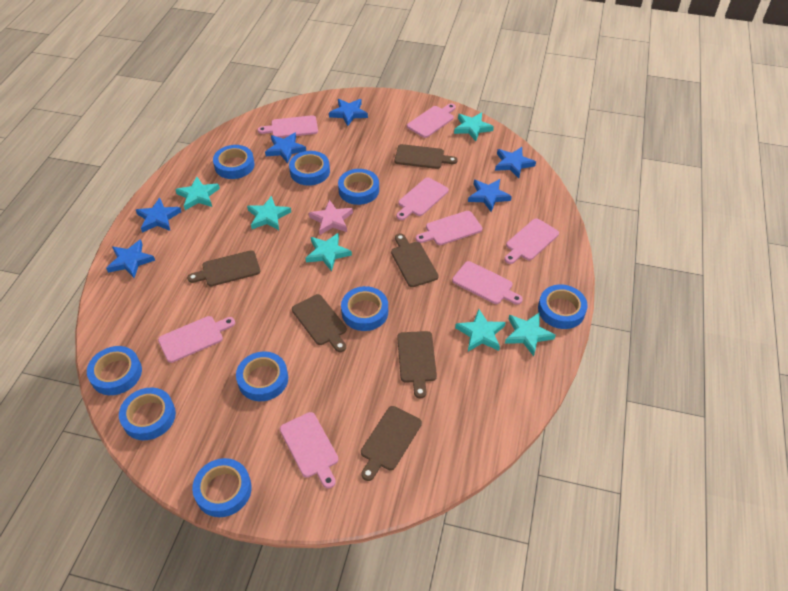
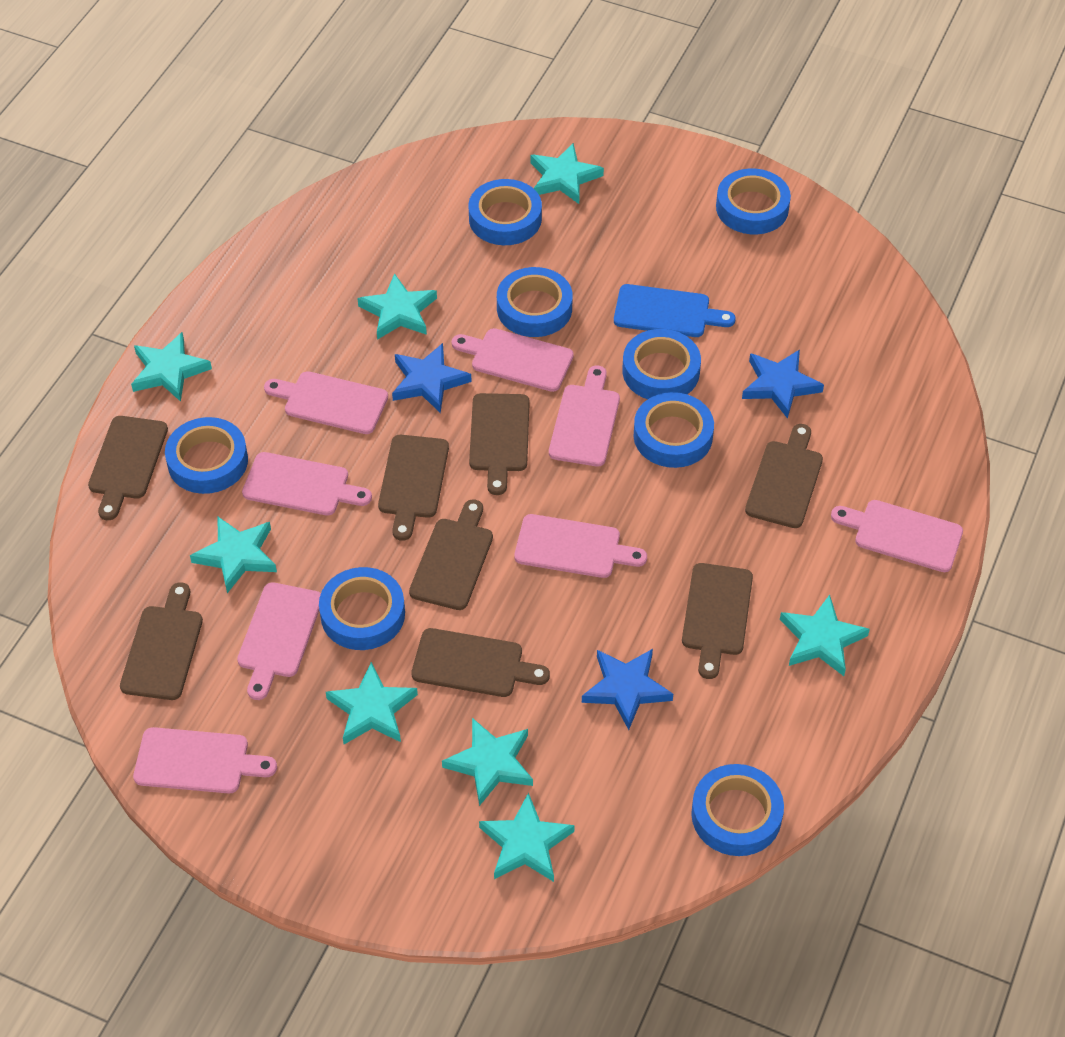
blue cutting board: 0 -> 1
blue star: 6 -> 3
blue tape: 9 -> 8
brown cutting board: 6 -> 8
pink star: 1 -> 0
turquoise star: 6 -> 8

